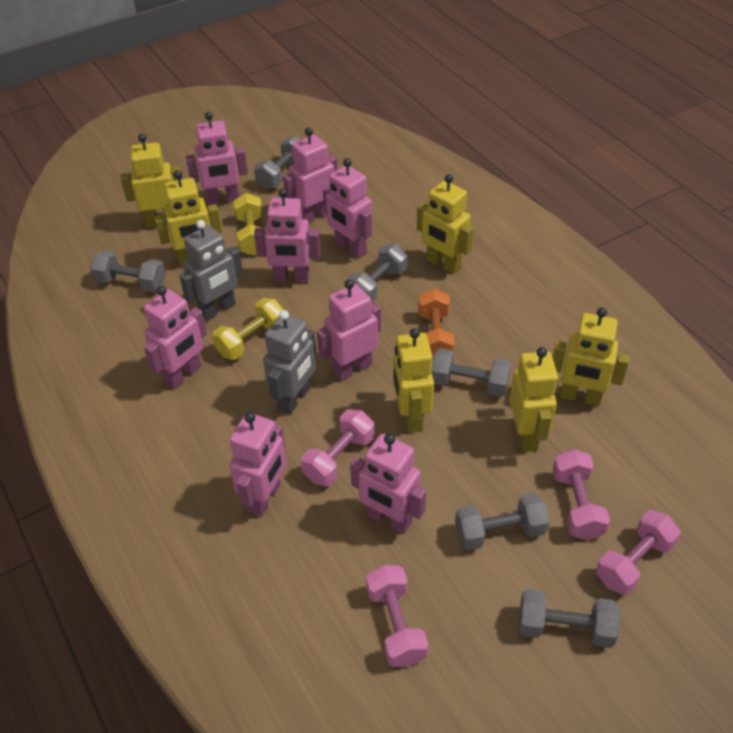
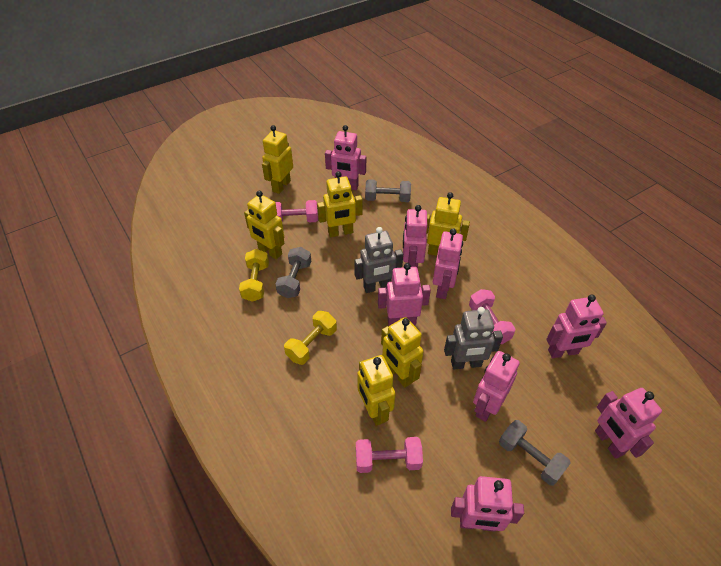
grey dumbbell: 6 -> 3
orange dumbbell: 1 -> 0
pink dumbbell: 4 -> 3

